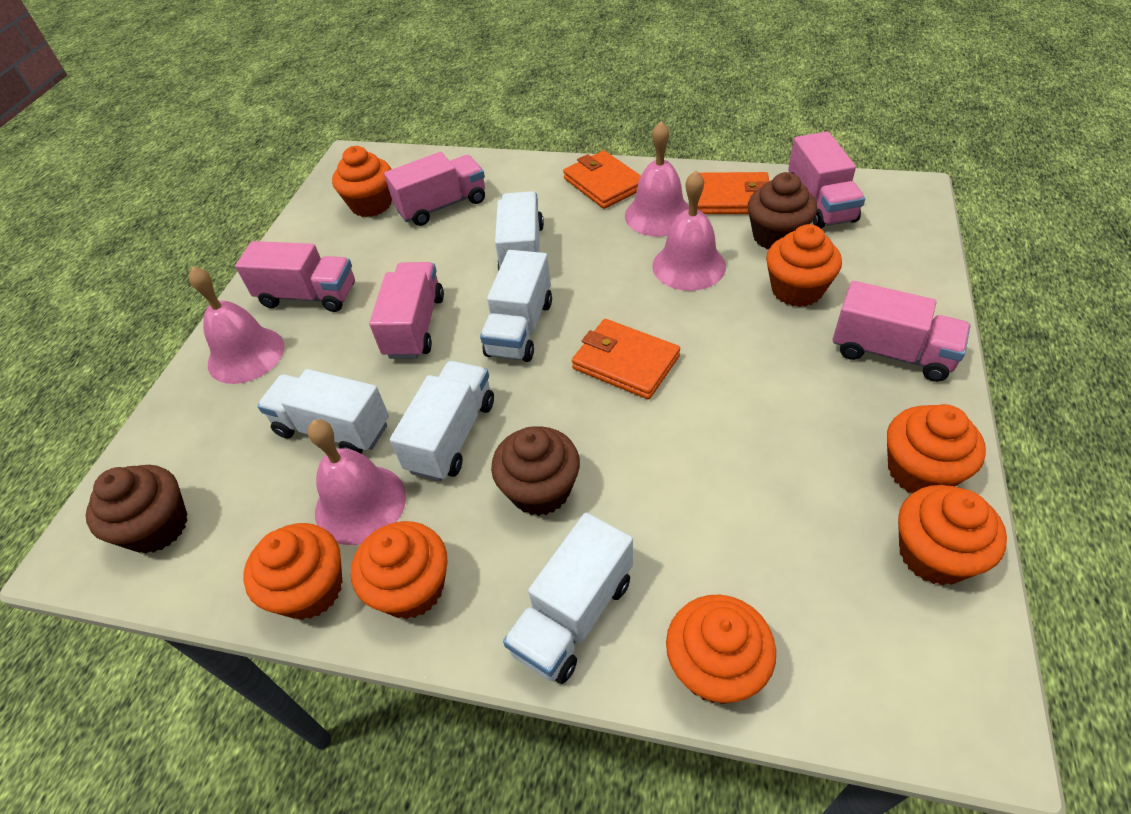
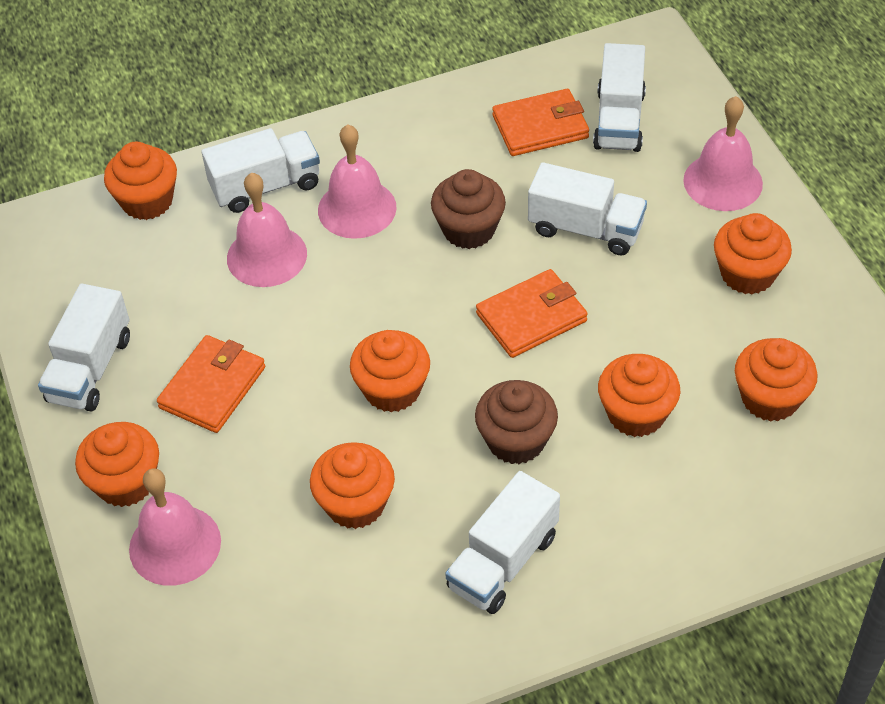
brown cupcake: 3 -> 2
pink truck: 5 -> 0

